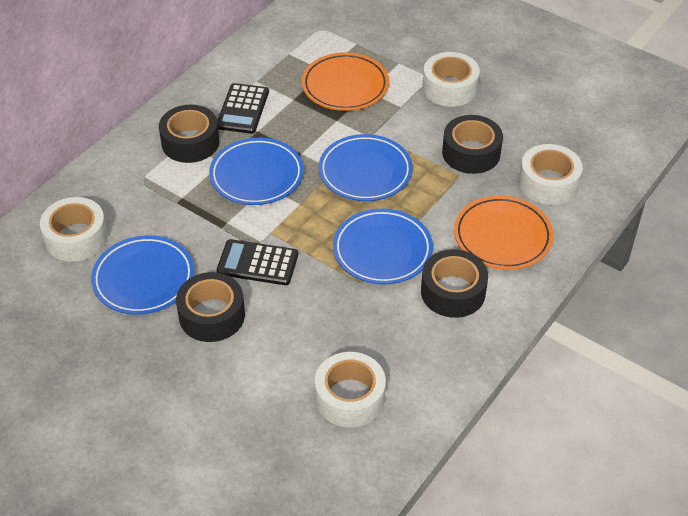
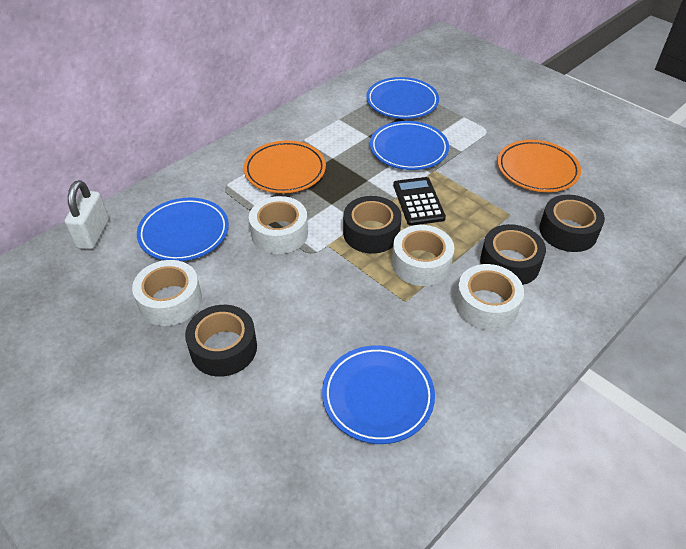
black calculator: 2 -> 1
white padlock: 0 -> 1

